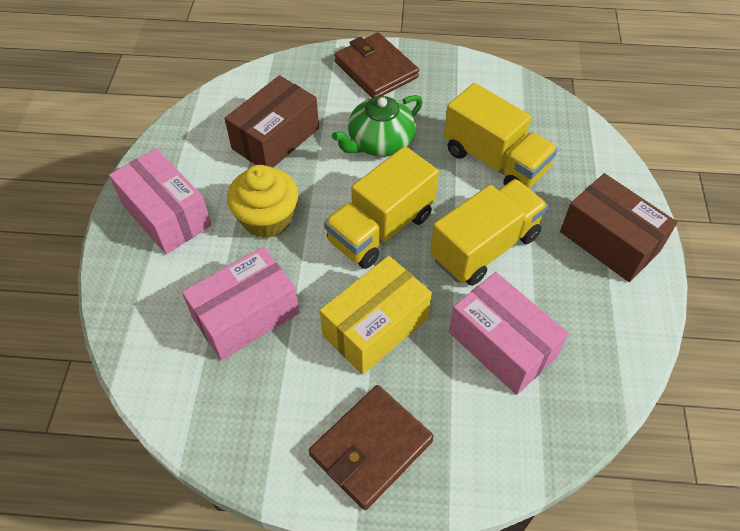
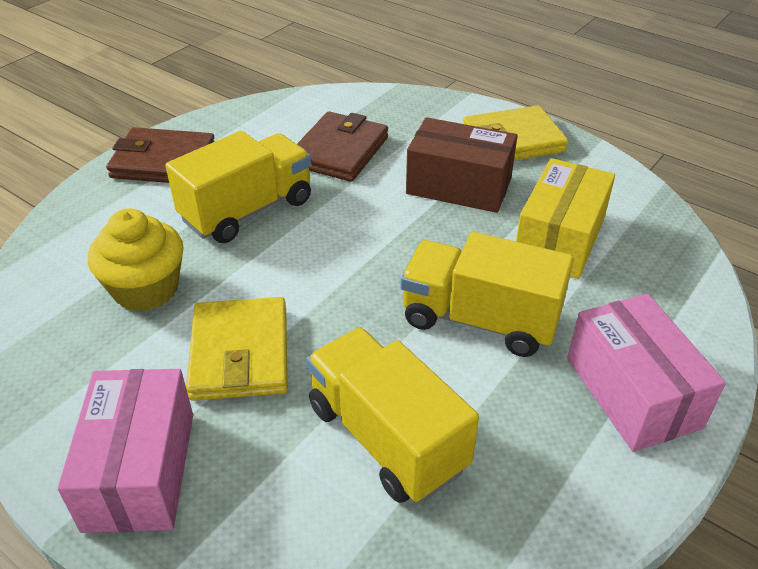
brown box: 2 -> 1
green teapot: 1 -> 0
pink box: 3 -> 2
yellow wallet: 0 -> 2

